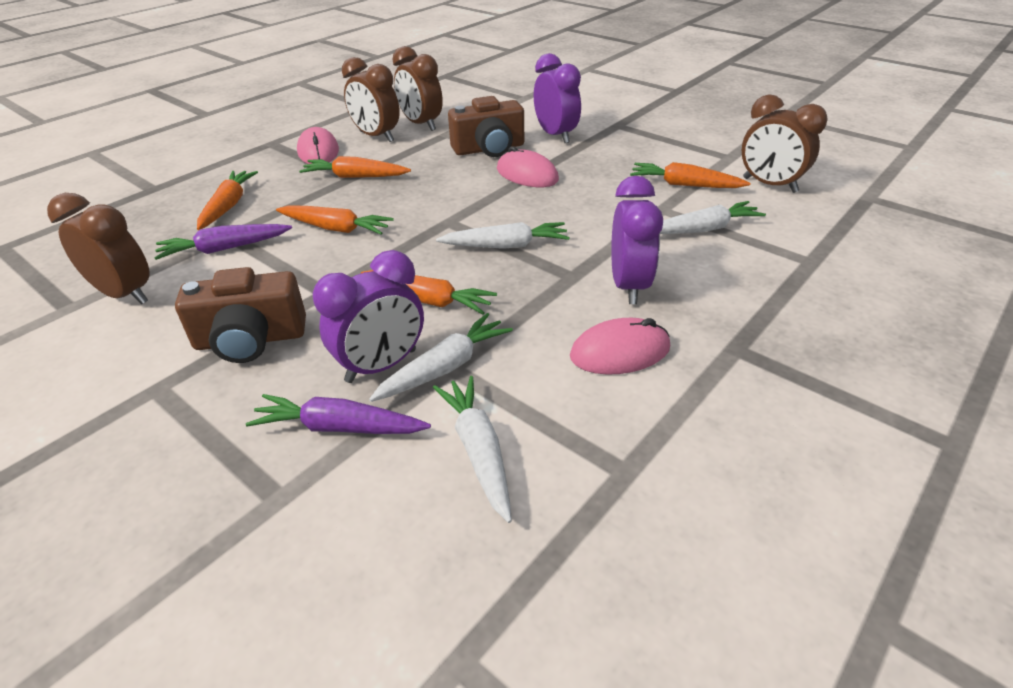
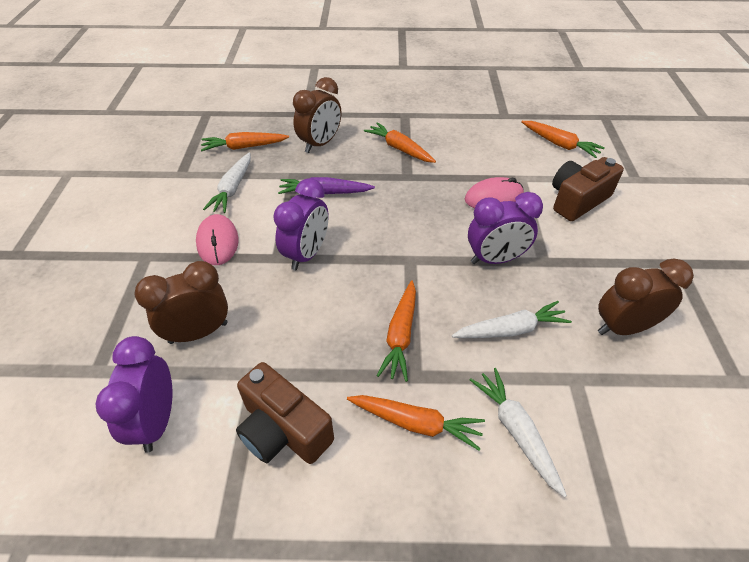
brown clock: 4 -> 3
pink mouse: 3 -> 2
purple carrot: 2 -> 1
white carrot: 4 -> 3

